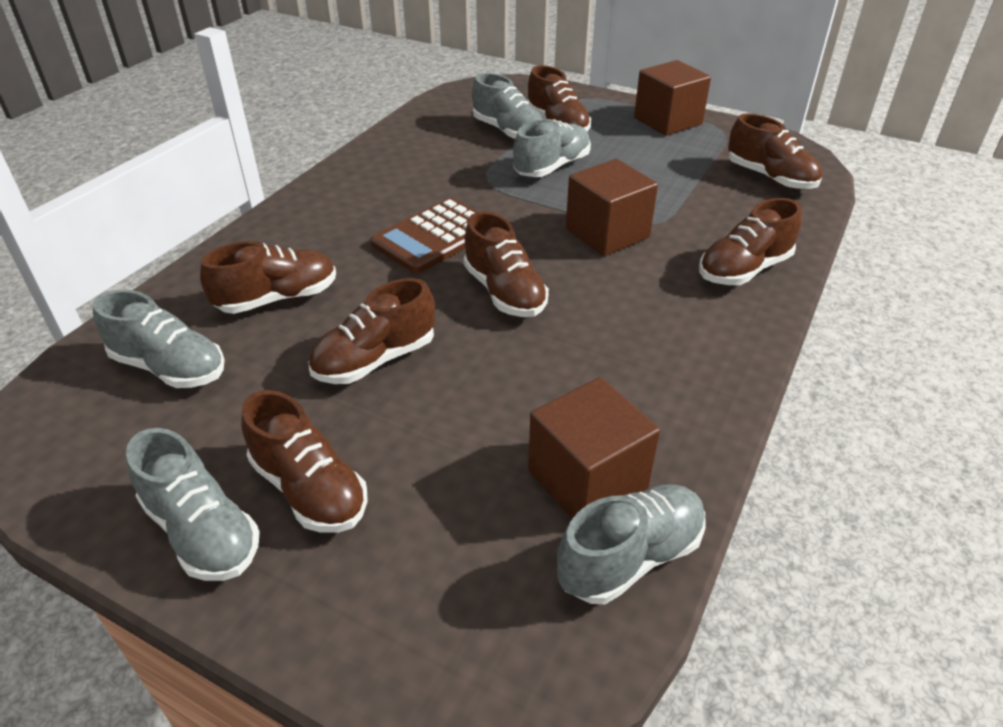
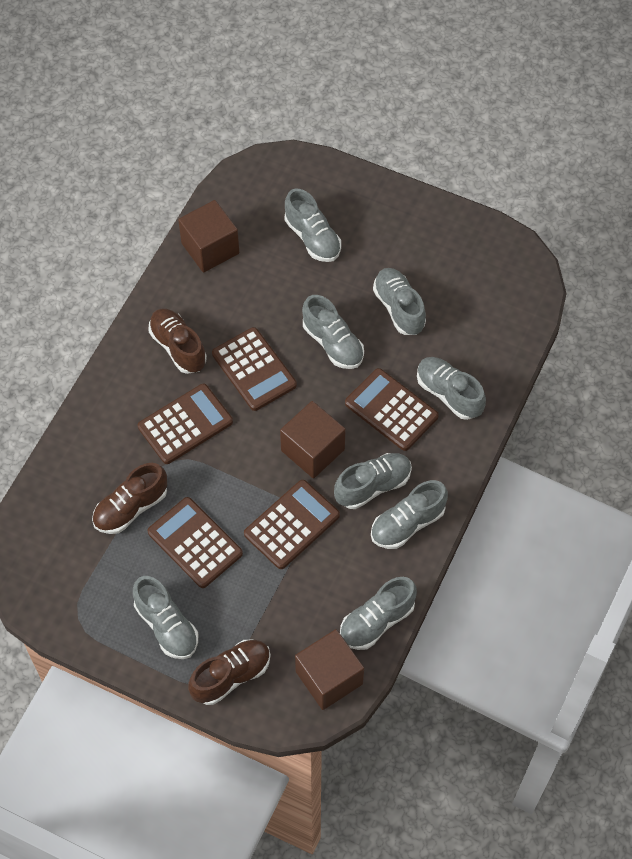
brown calculator: 1 -> 5
brown shoe: 7 -> 3
grey shoe: 5 -> 8

